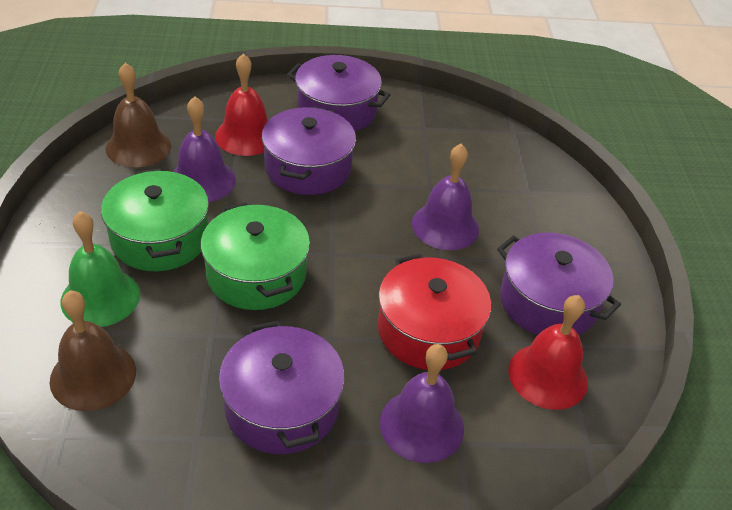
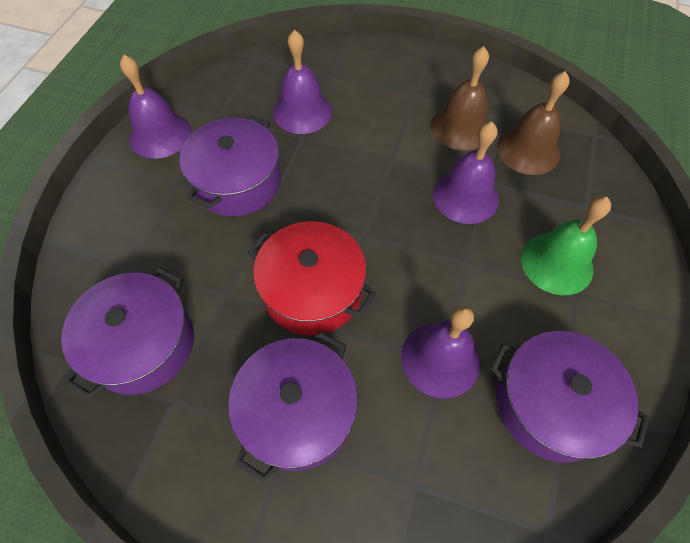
green pot: 2 -> 0
purple bell: 3 -> 4
red bell: 2 -> 0

